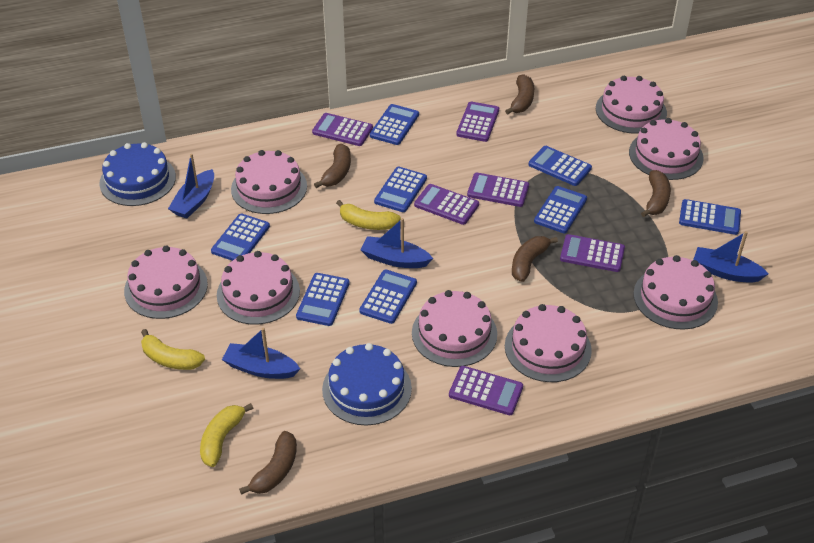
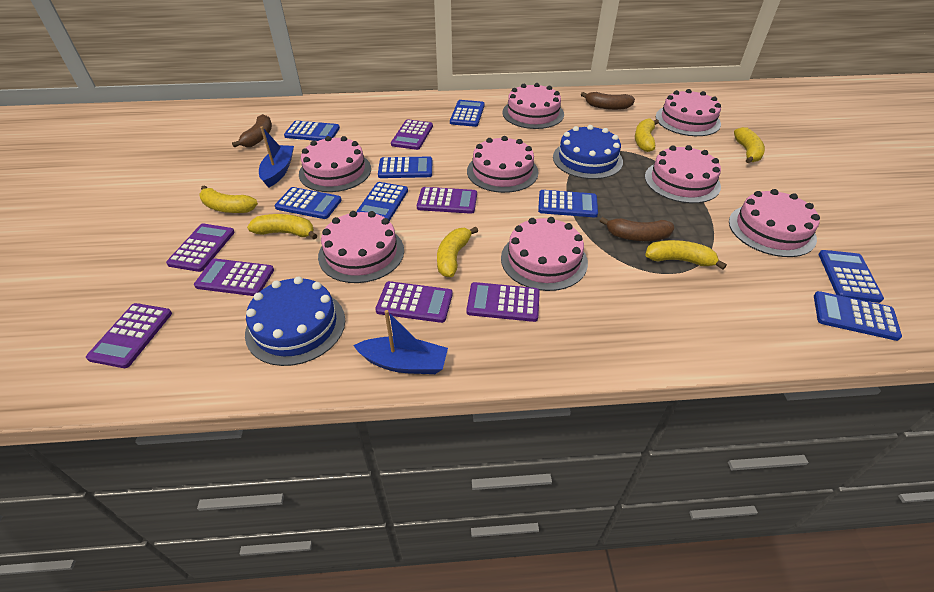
blue boat: 4 -> 2
brown banana: 5 -> 3
purple calculator: 6 -> 7
yellow banana: 3 -> 6

